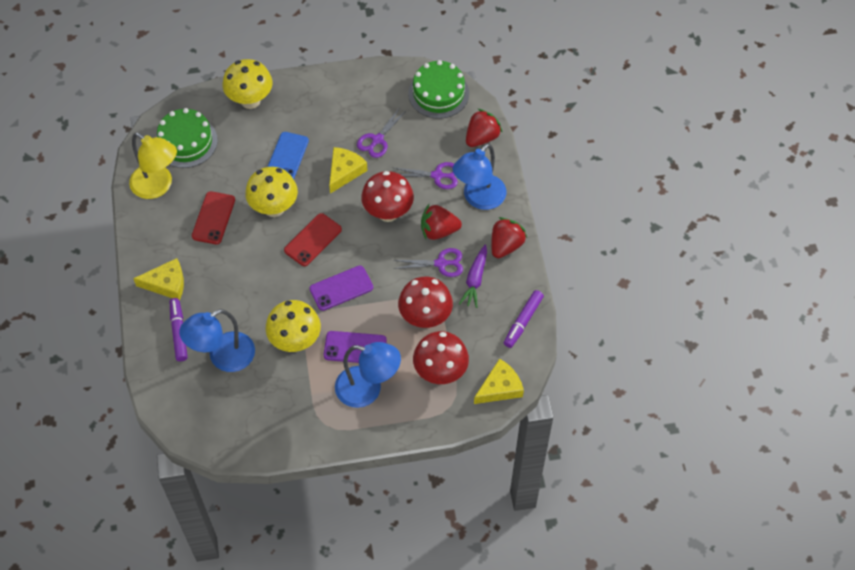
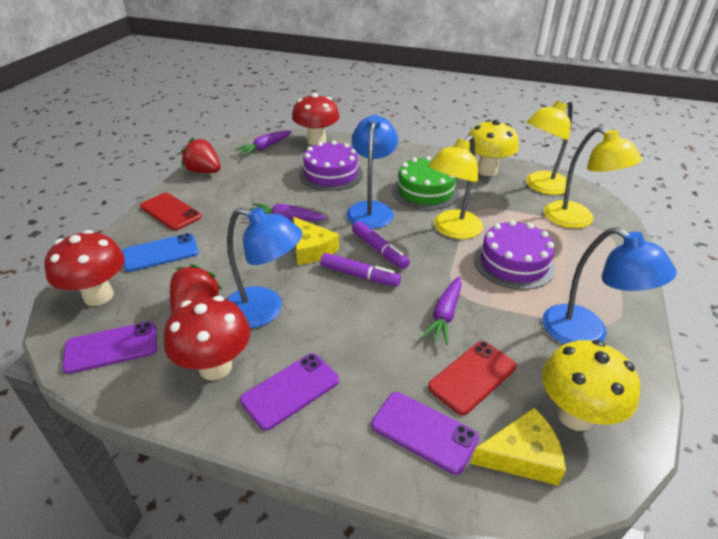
green cake: 2 -> 1
purple cake: 0 -> 2
purple carrot: 1 -> 3
purple phone: 2 -> 3
purple scissors: 3 -> 0
red strawberry: 3 -> 2
yellow cheese: 3 -> 2
yellow lamp: 1 -> 3
yellow mushroom: 3 -> 2

